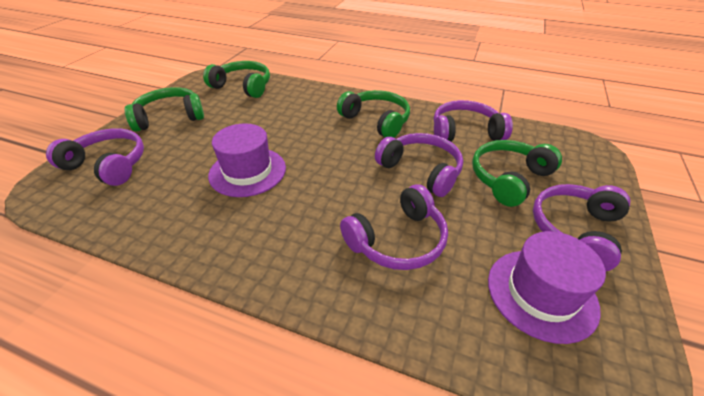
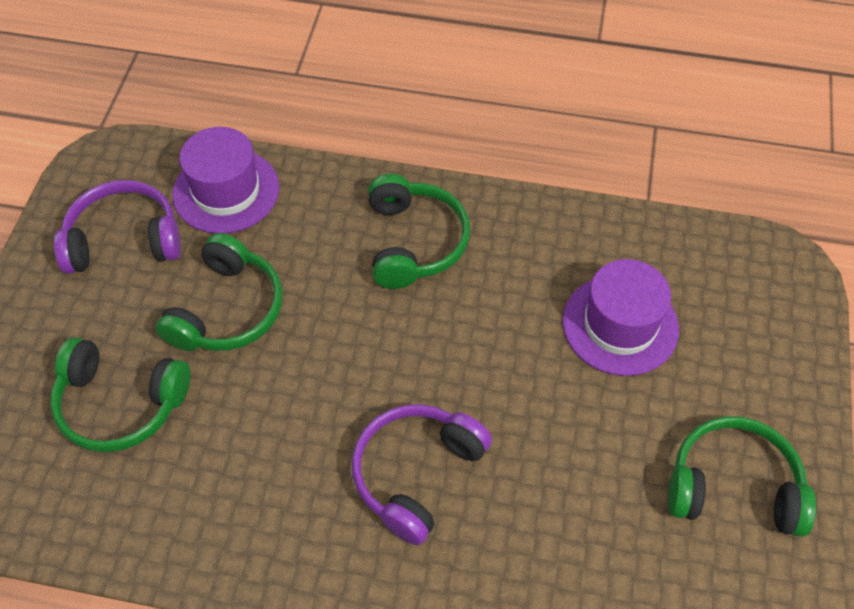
purple headphones: 5 -> 2

